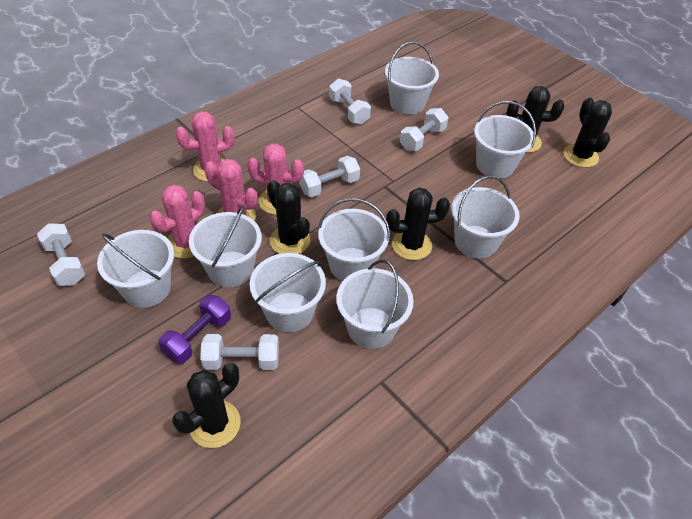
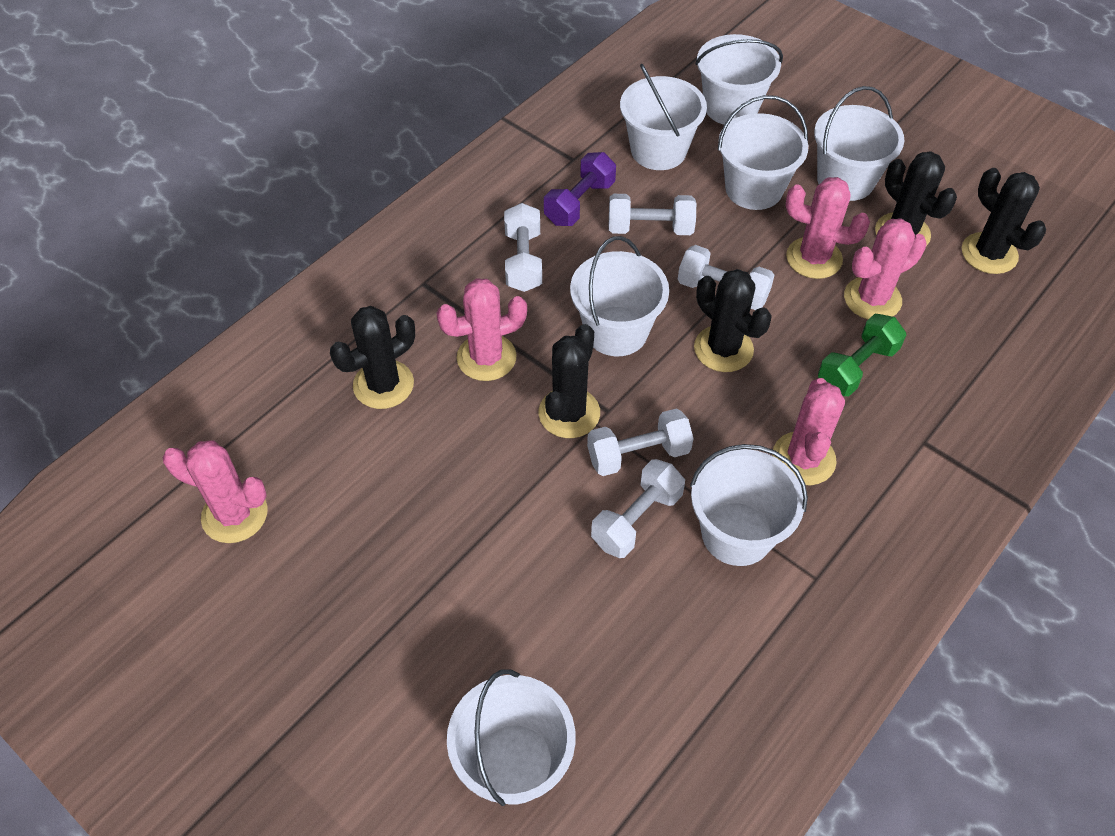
green dumbbell: 0 -> 1
pink cactus: 4 -> 5
white bucket: 8 -> 7

